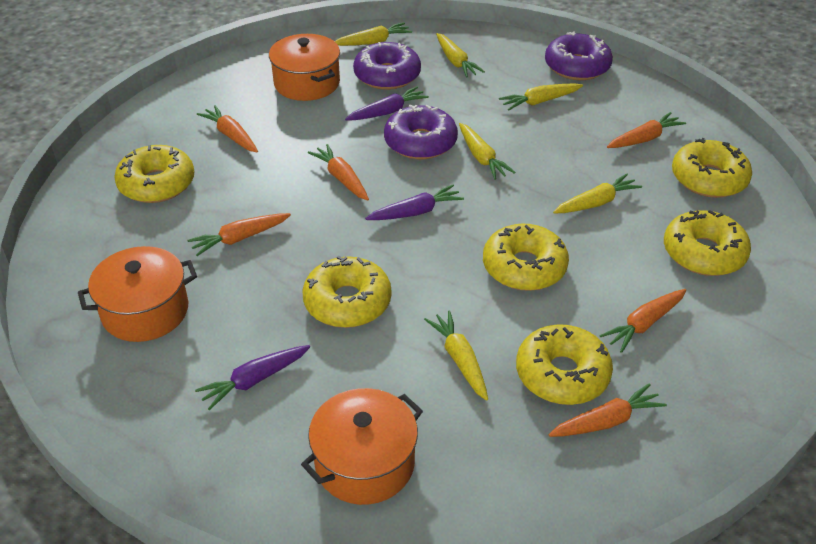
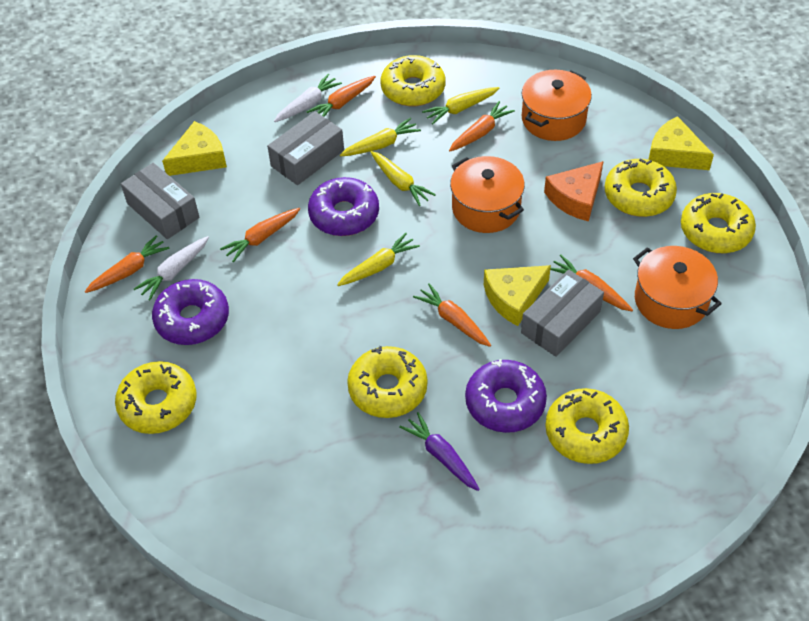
grey box: 0 -> 3
orange cheese: 0 -> 1
purple carrot: 3 -> 1
white carrot: 0 -> 2
yellow carrot: 6 -> 4
yellow cheese: 0 -> 3

